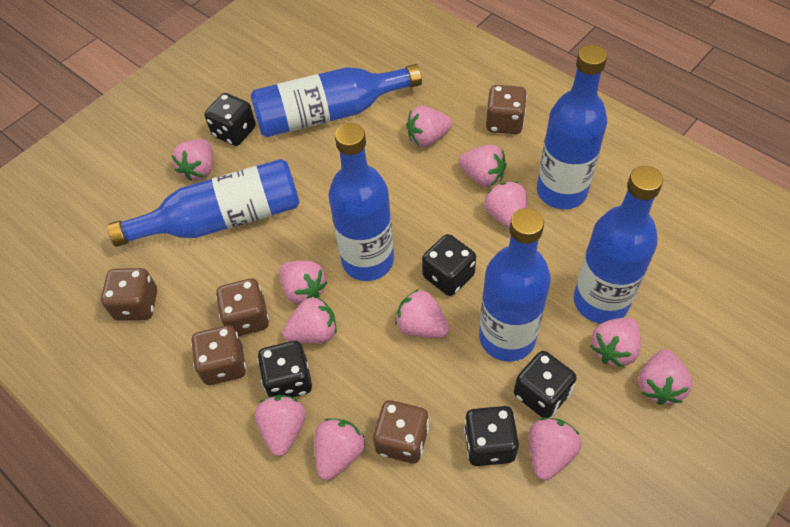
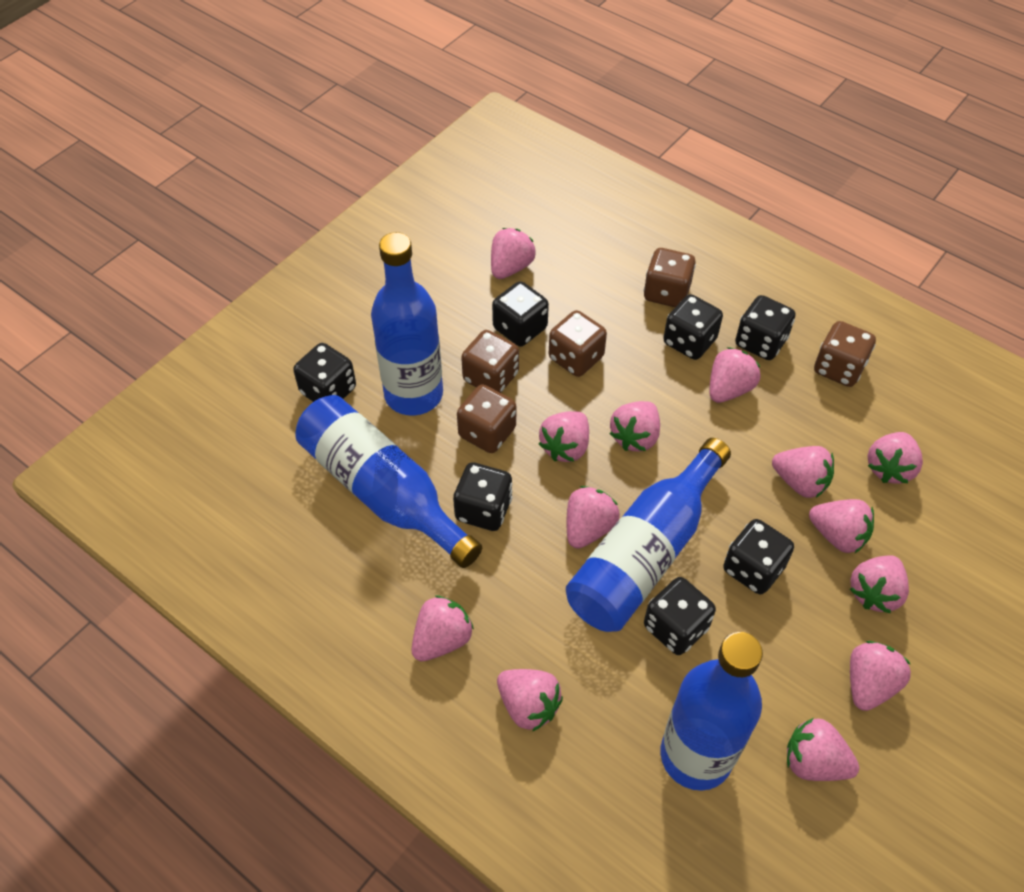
black dice: 5 -> 7
blue bottle: 6 -> 4
pink strawberry: 12 -> 13

